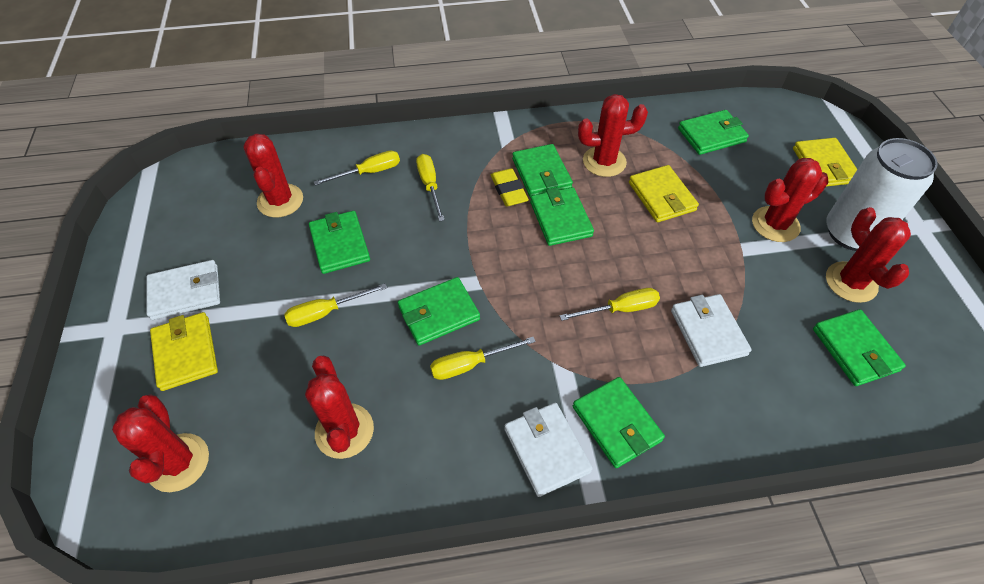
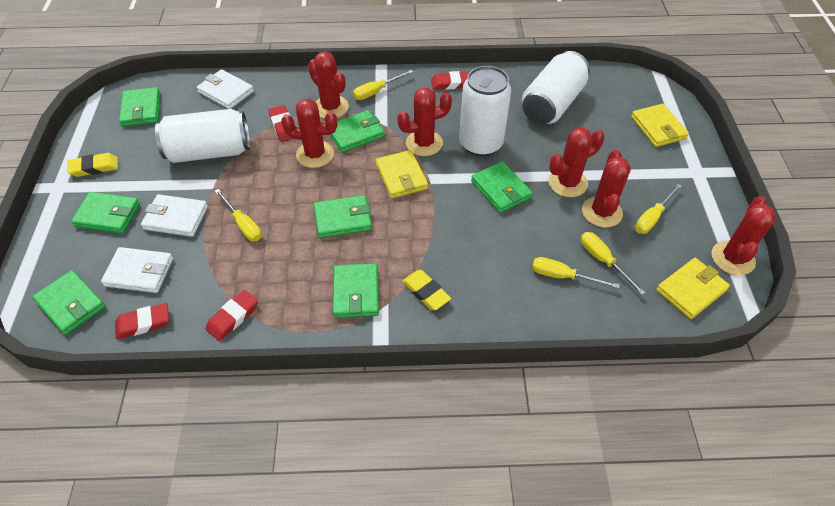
red eraser: 0 -> 4
white can: 1 -> 3
yellow eraser: 1 -> 2

